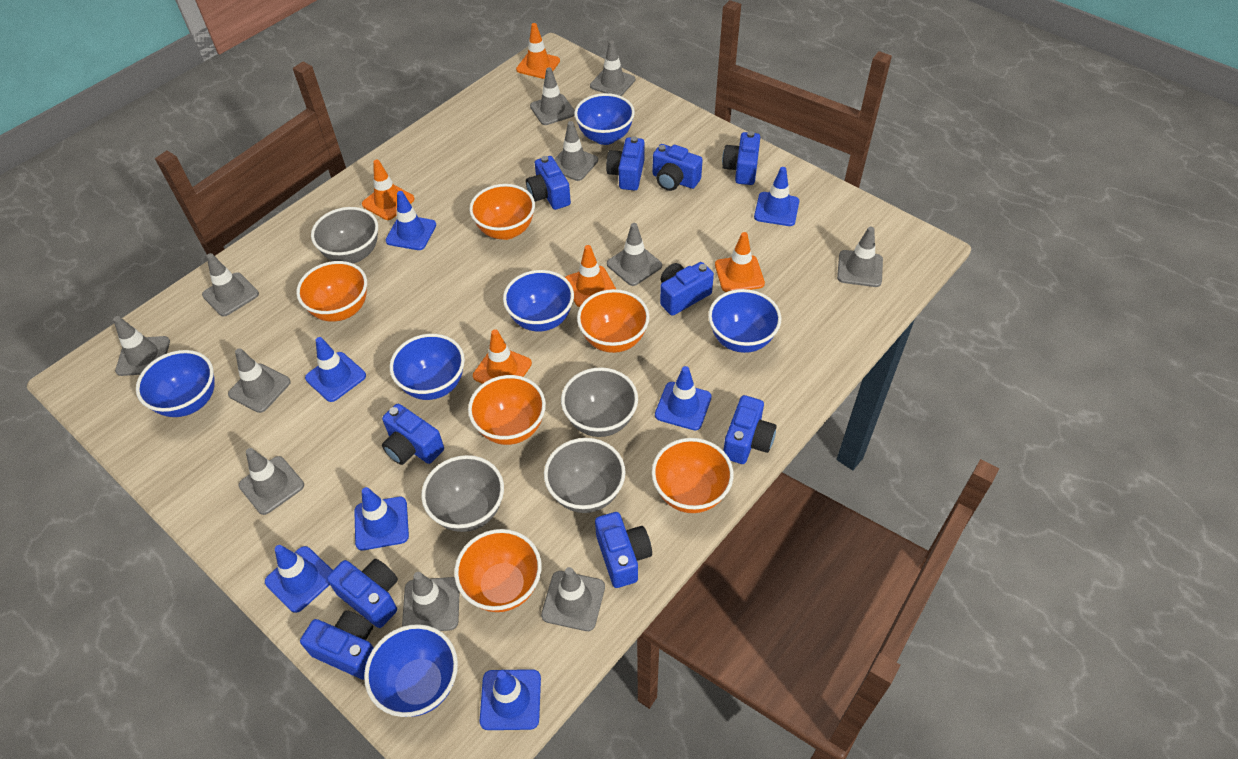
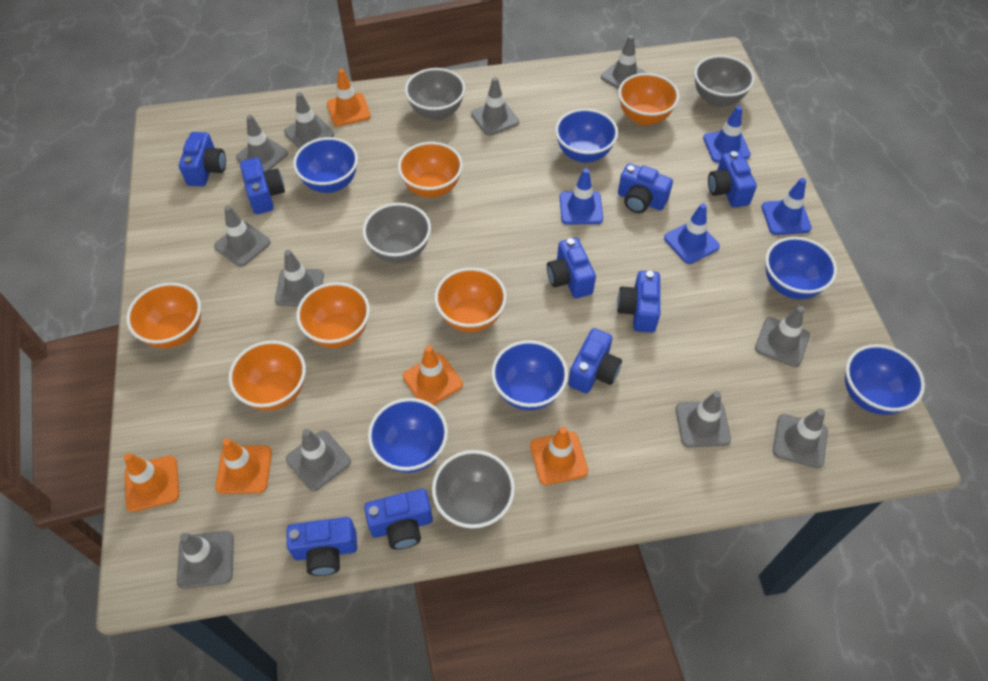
blue camera: 10 -> 9
blue traffic cone: 7 -> 4

